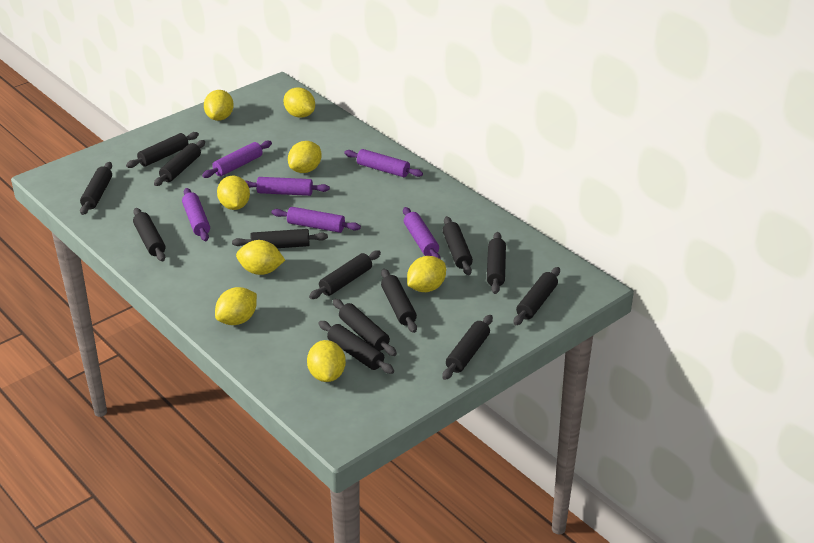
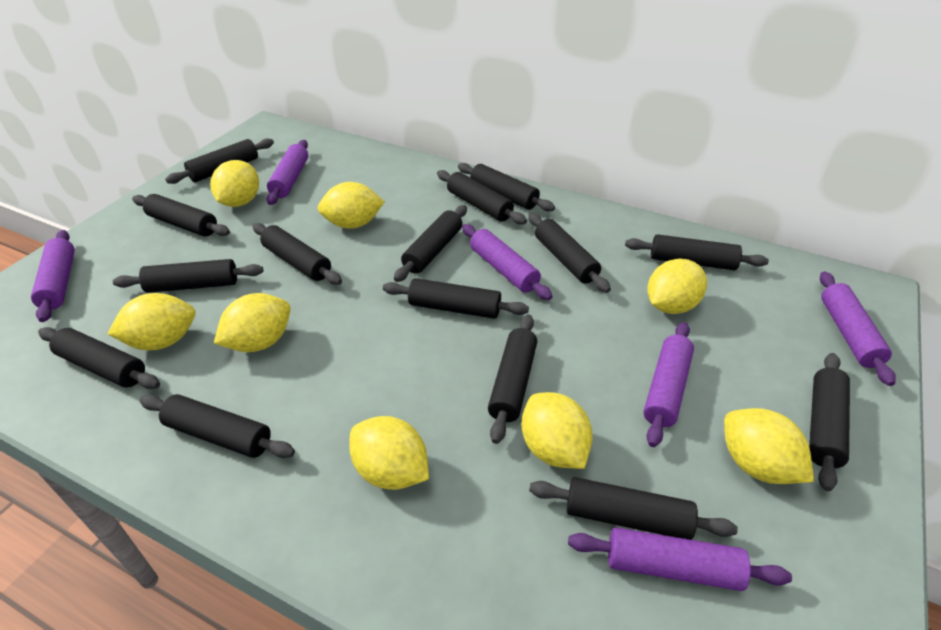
black rolling pin: 13 -> 15

